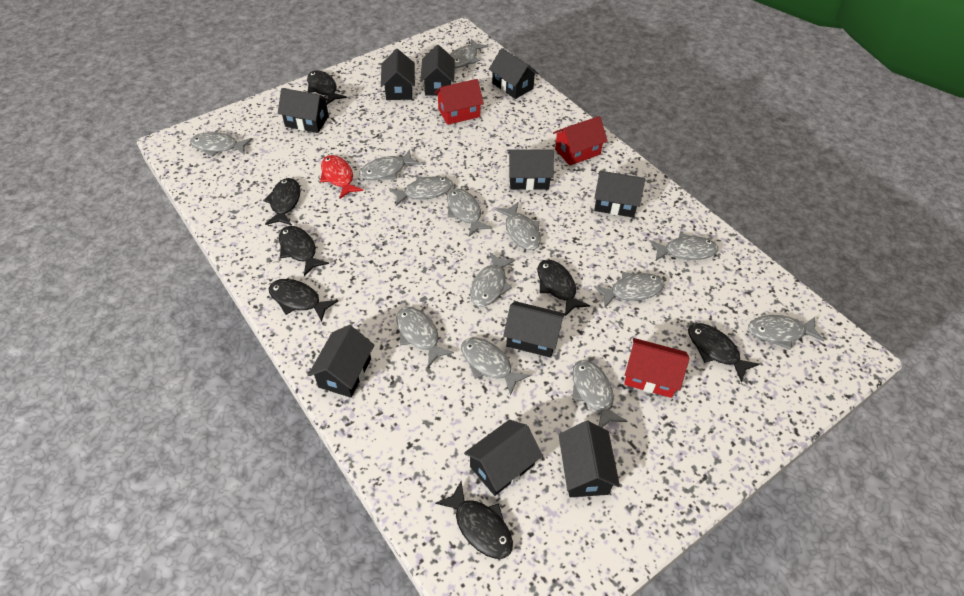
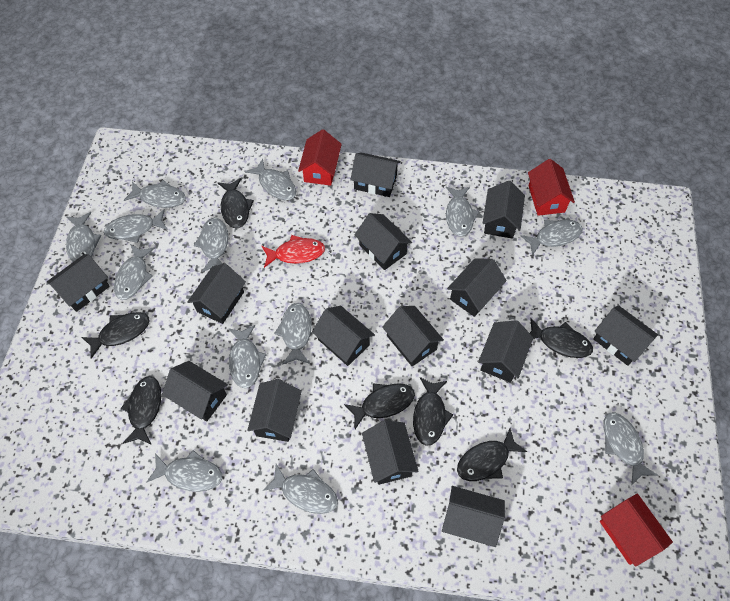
black house: 10 -> 14

